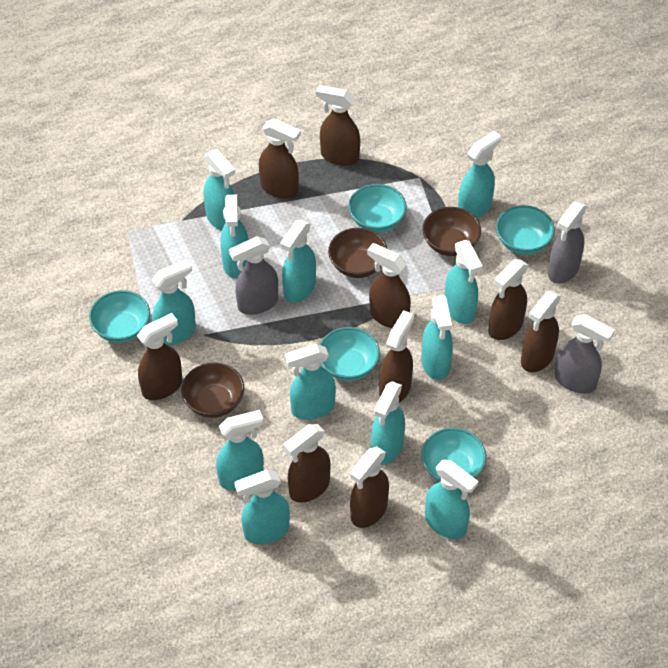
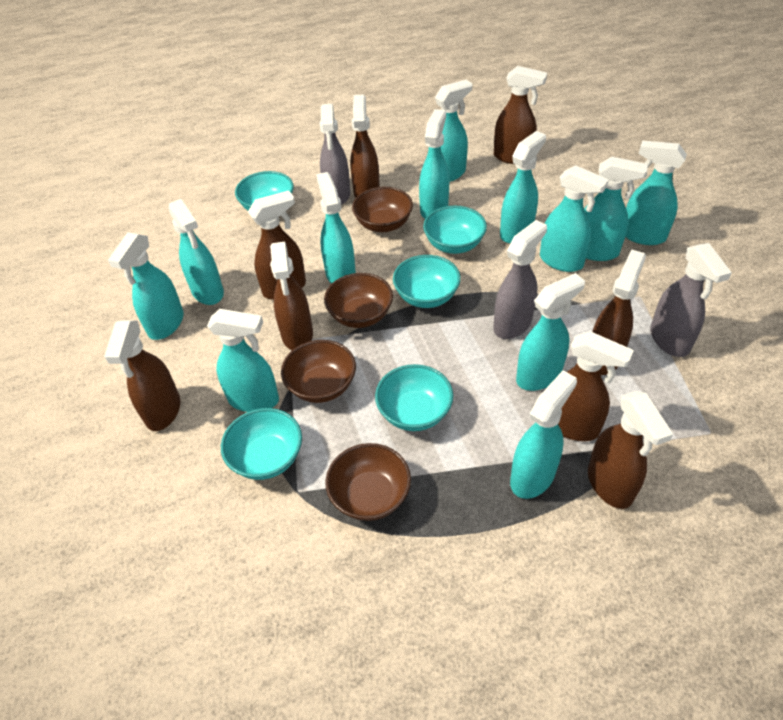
brown bowl: 3 -> 4
brown spray bottle: 9 -> 8

